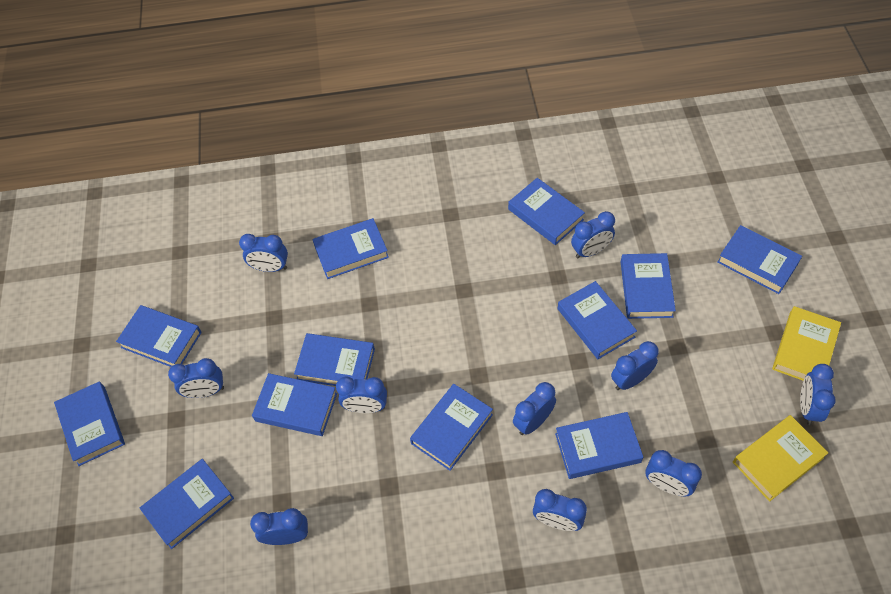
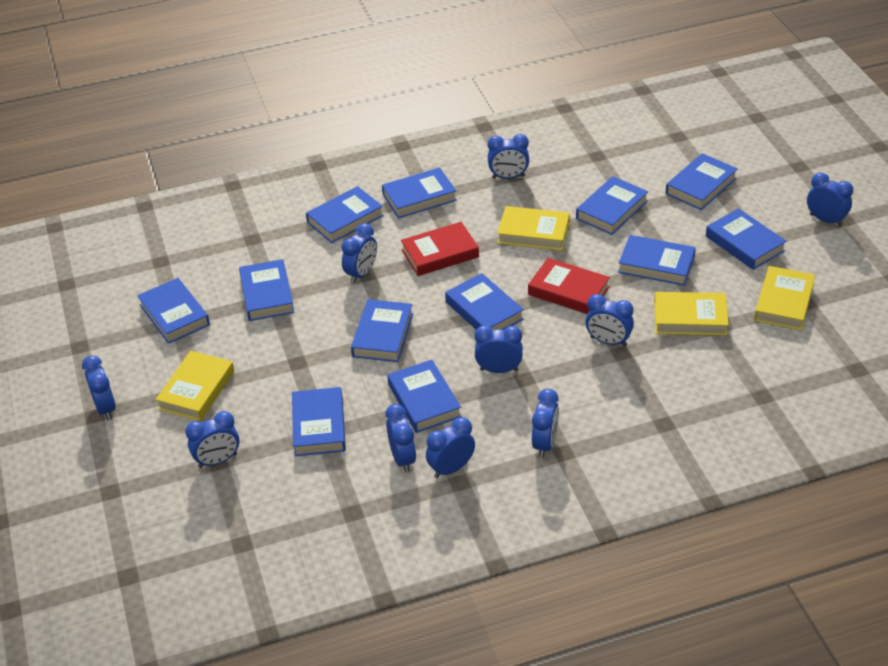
red book: 0 -> 2
yellow book: 2 -> 4

